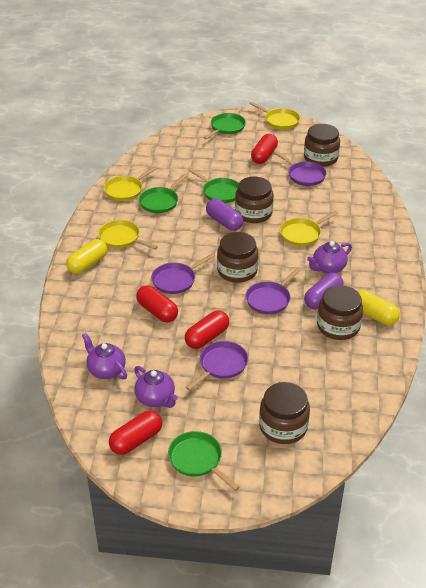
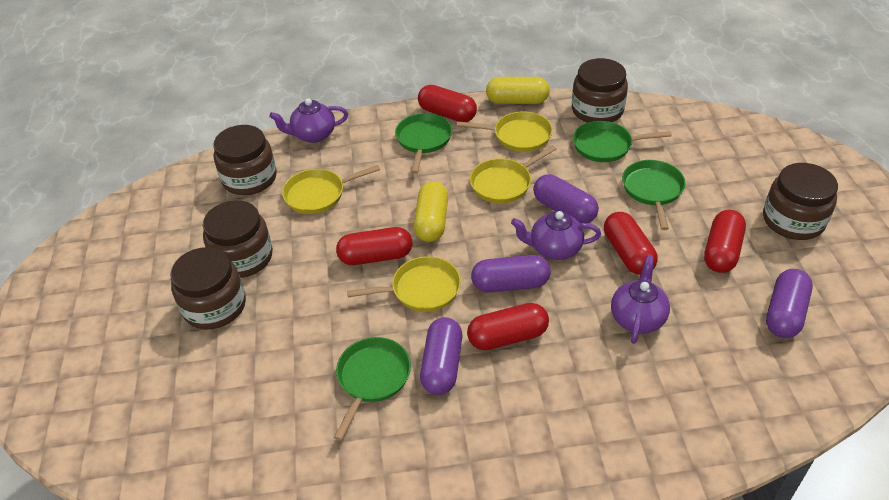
purple capsule: 2 -> 4
purple pan: 4 -> 0
red capsule: 4 -> 5

